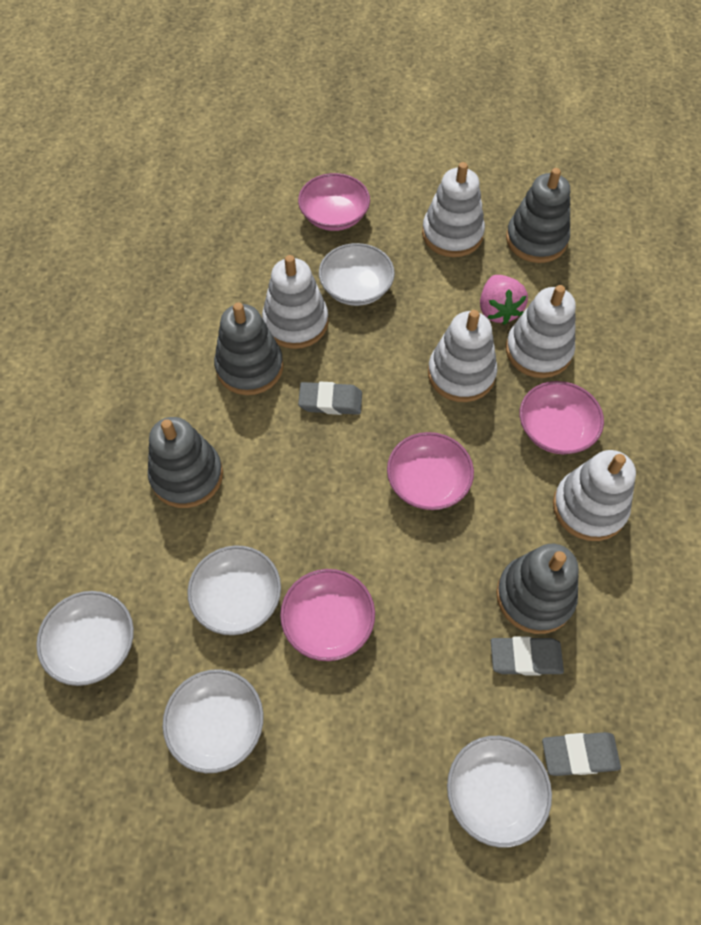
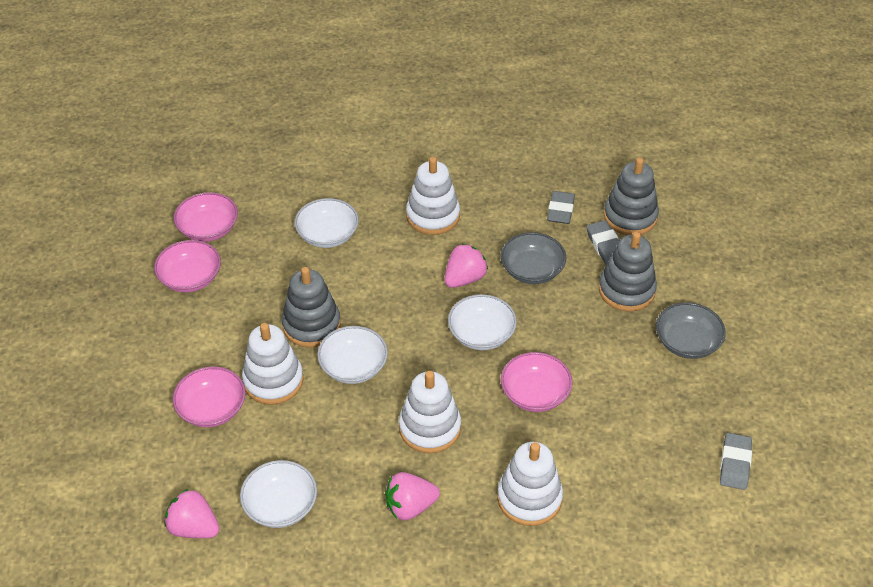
grey bowl: 0 -> 2
grey stacking toy: 4 -> 3
pink strawberry: 1 -> 3
white bowl: 5 -> 4
white stacking toy: 5 -> 4

